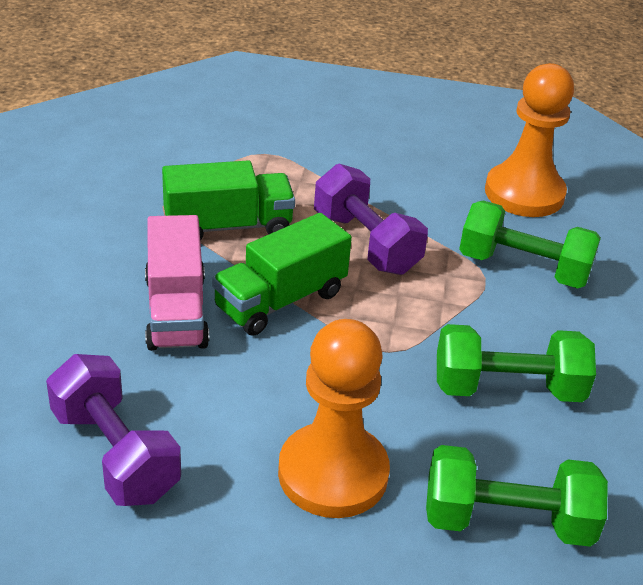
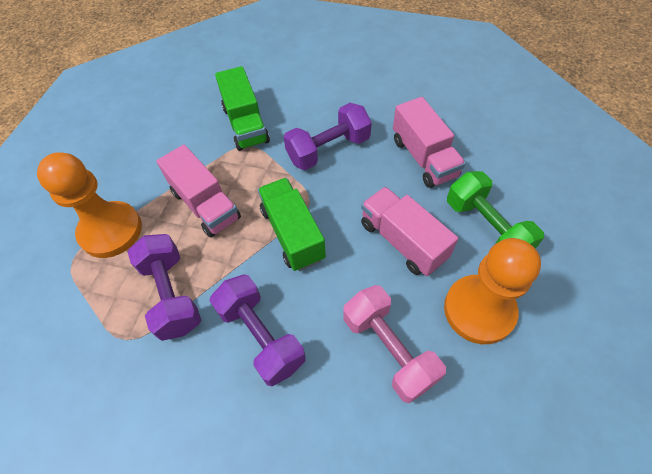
green dumbbell: 3 -> 1
pink dumbbell: 0 -> 1
pink truck: 1 -> 3
purple dumbbell: 2 -> 3

